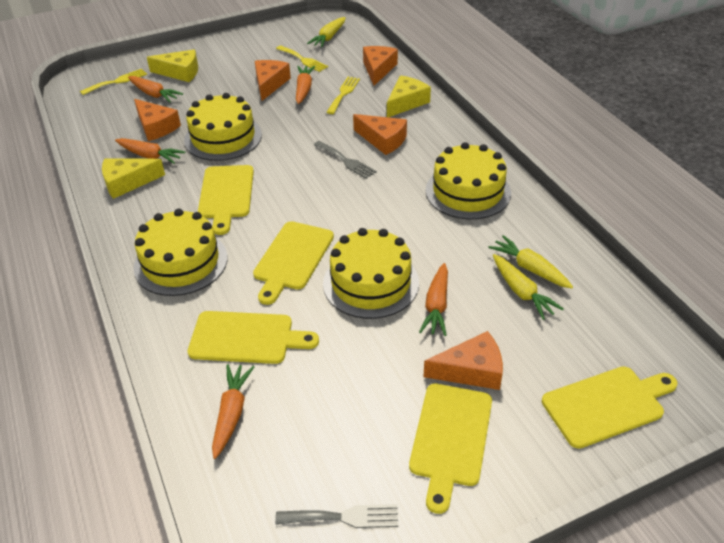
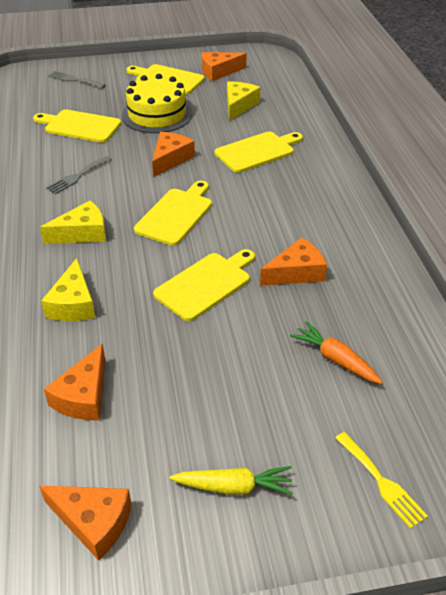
orange carrot: 5 -> 1
yellow cake: 4 -> 1
yellow carrot: 3 -> 1
yellow fork: 3 -> 1

